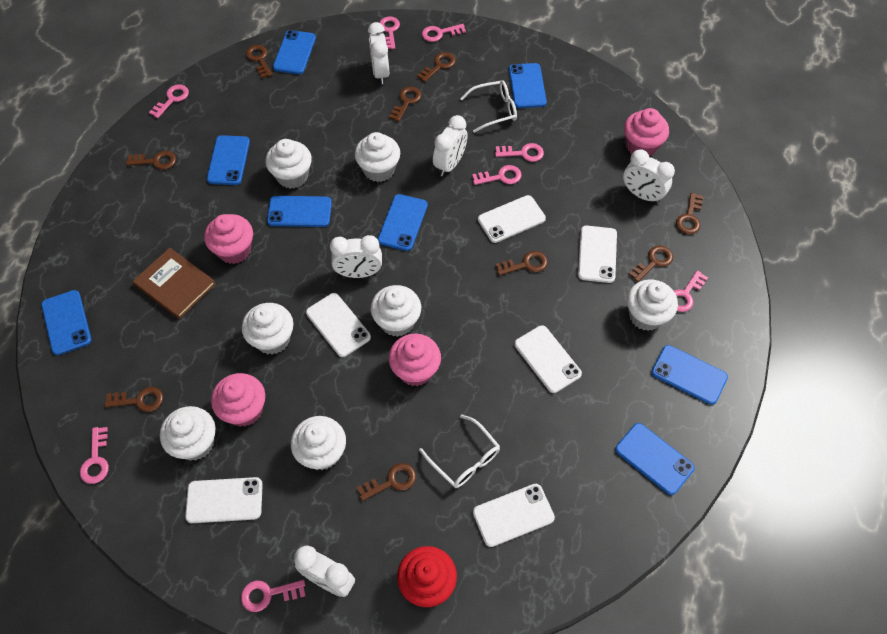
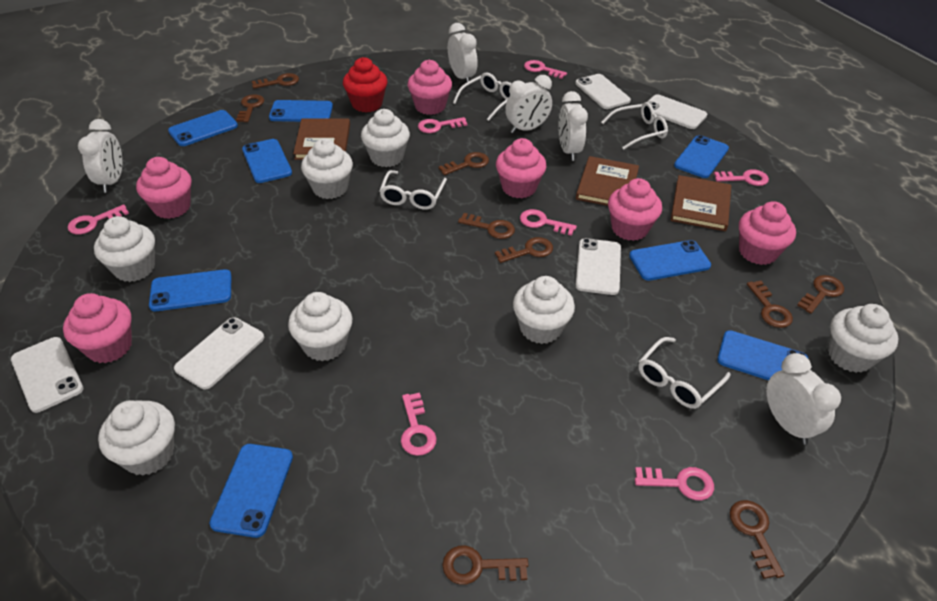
brown book: 1 -> 3
pink cupcake: 4 -> 6
pink key: 8 -> 7
white glasses: 2 -> 4
white phone: 6 -> 5

